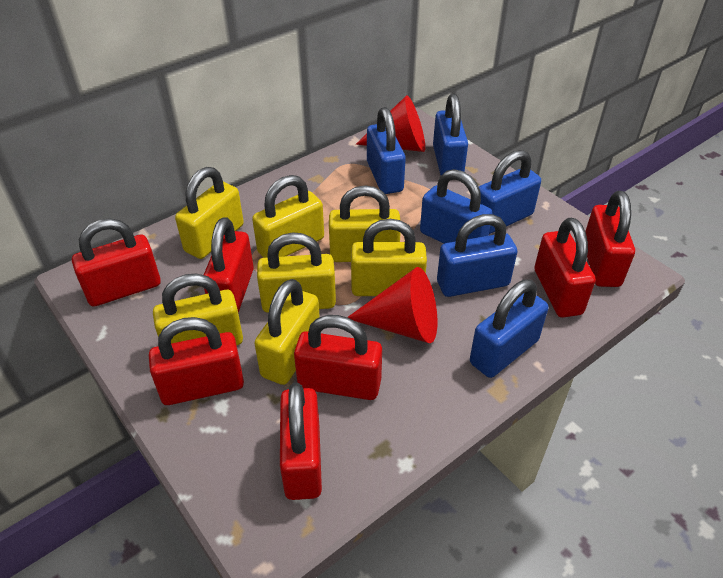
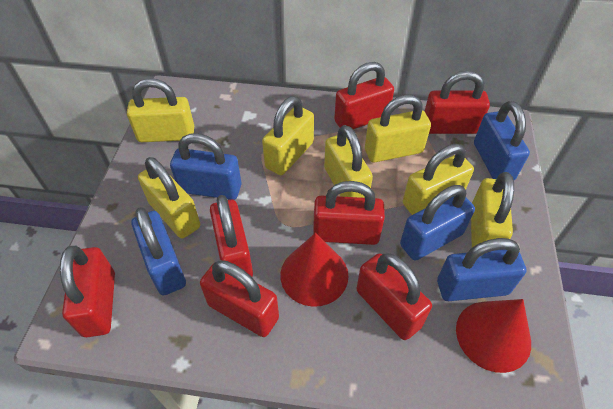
blue padlock: 6 -> 5

